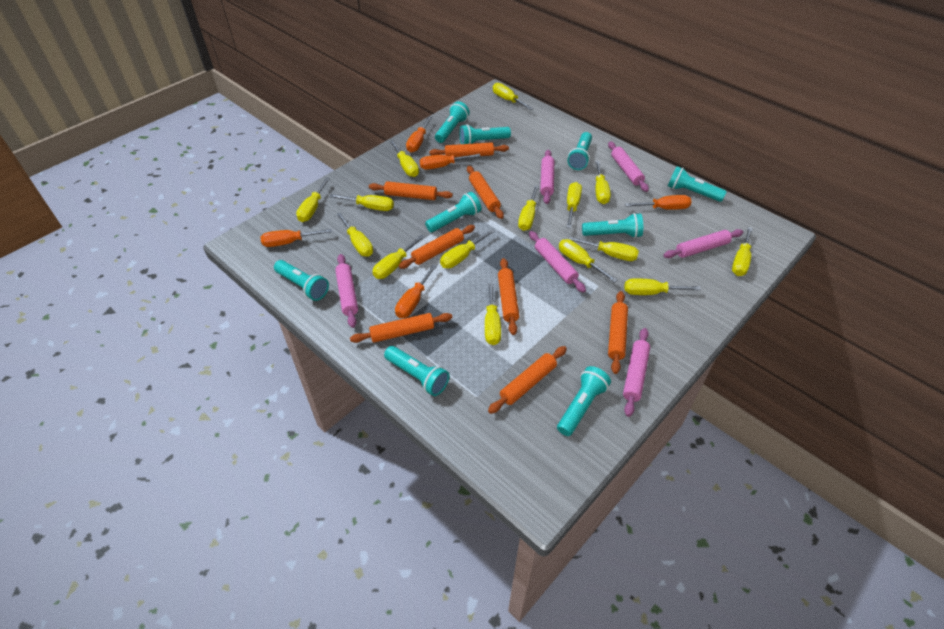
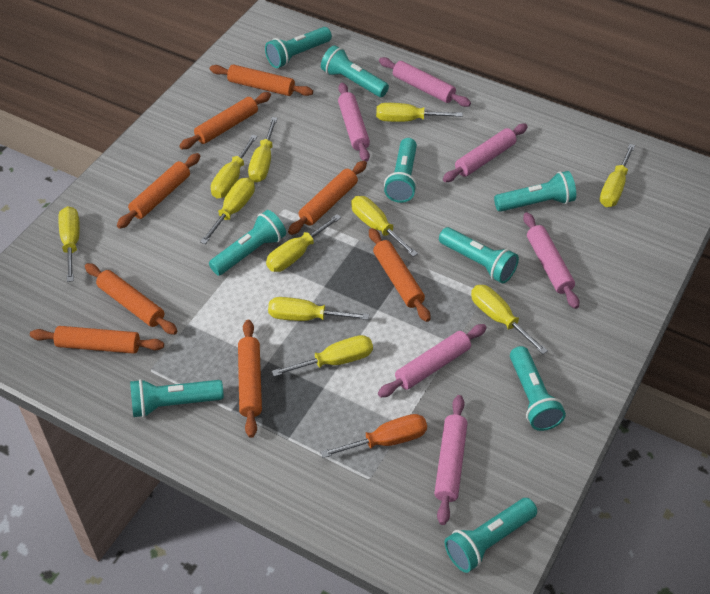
orange screwdriver: 5 -> 1
yellow screwdriver: 15 -> 11

